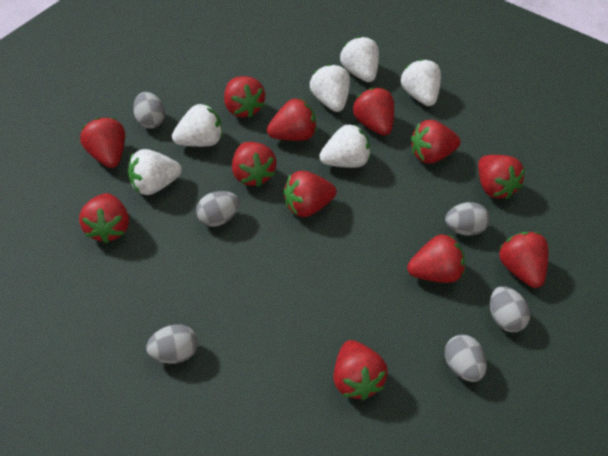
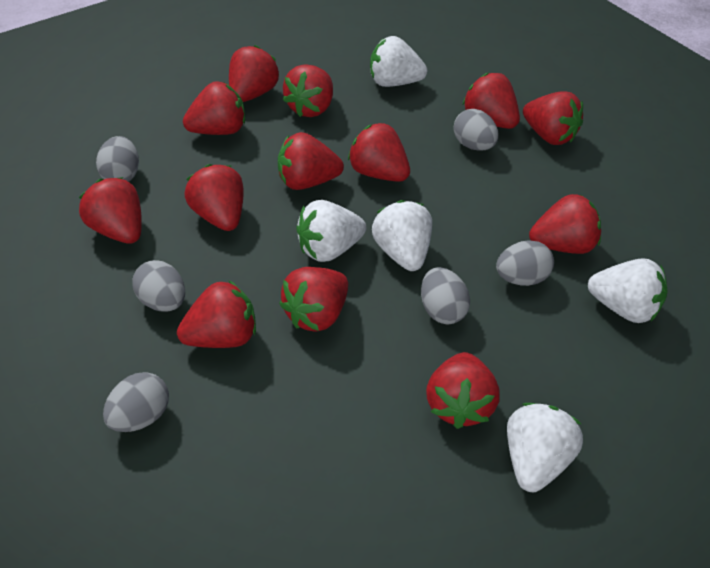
red strawberry: 12 -> 13
white strawberry: 6 -> 5

